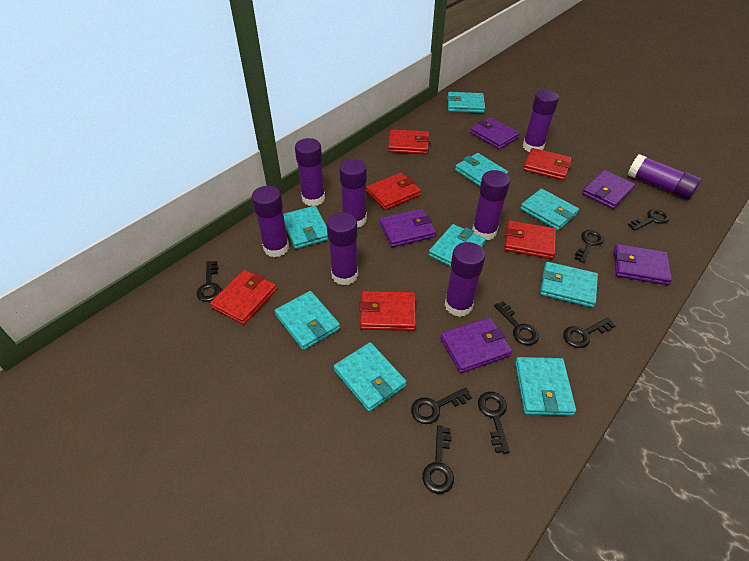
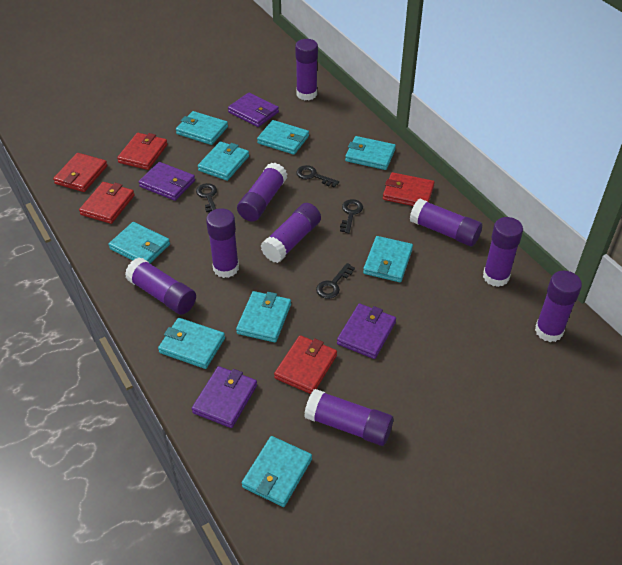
black key: 8 -> 4
purple glue stick: 8 -> 9
purple wallet: 5 -> 4
red wallet: 6 -> 5

